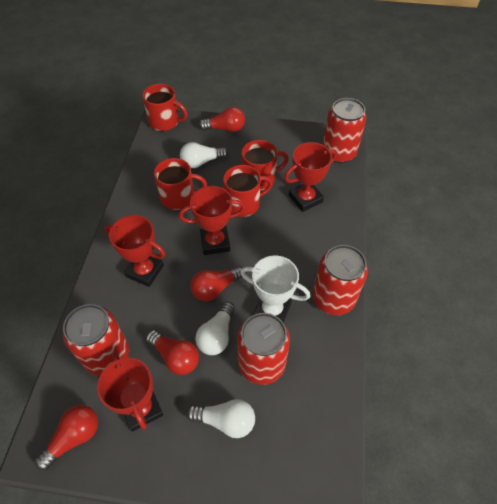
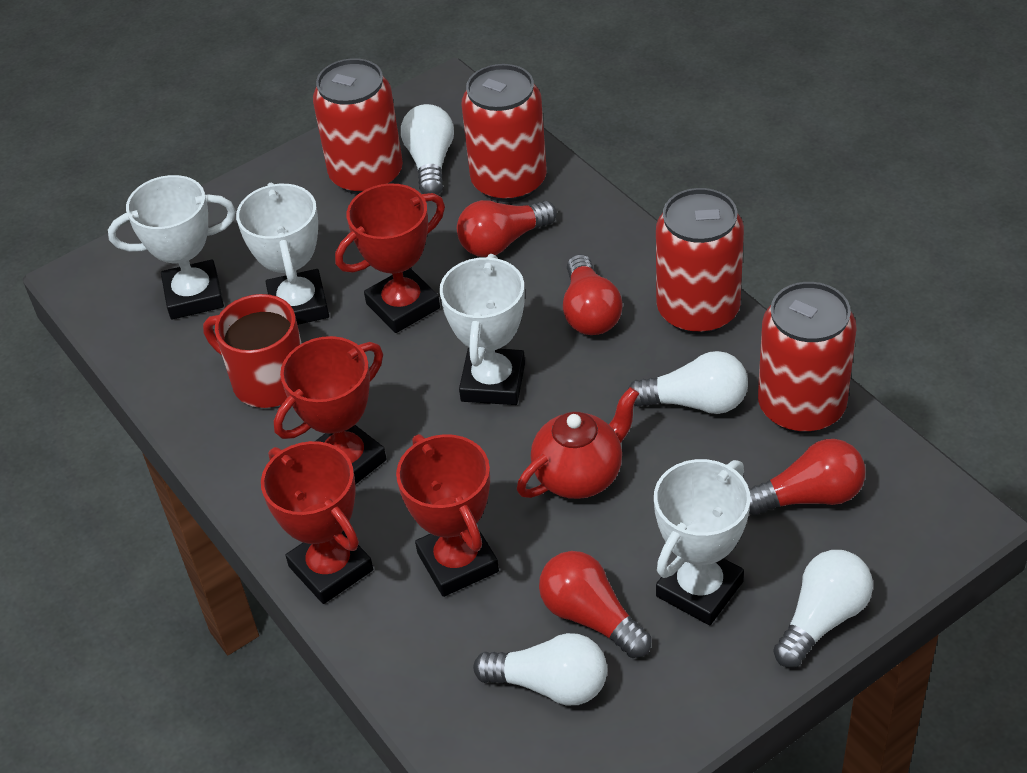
red mug: 4 -> 1
red teapot: 0 -> 1
white light bulb: 3 -> 4
white trophy: 1 -> 4

